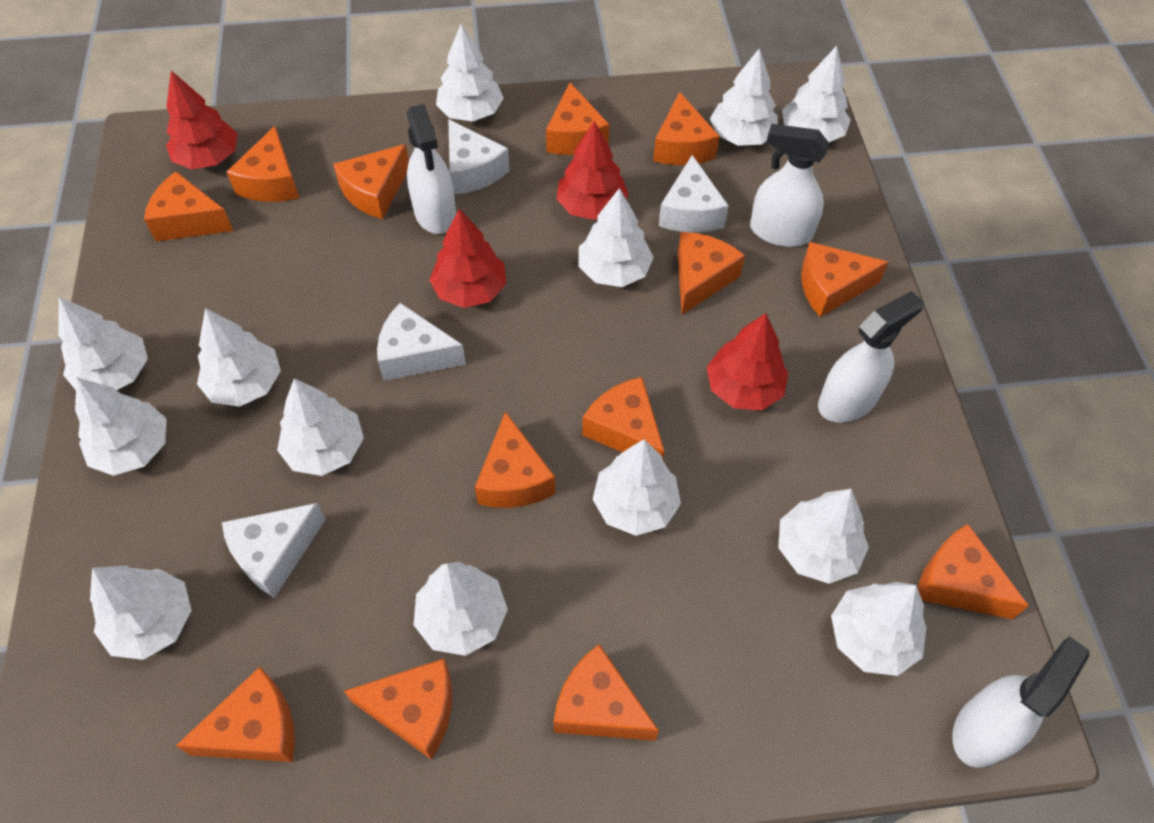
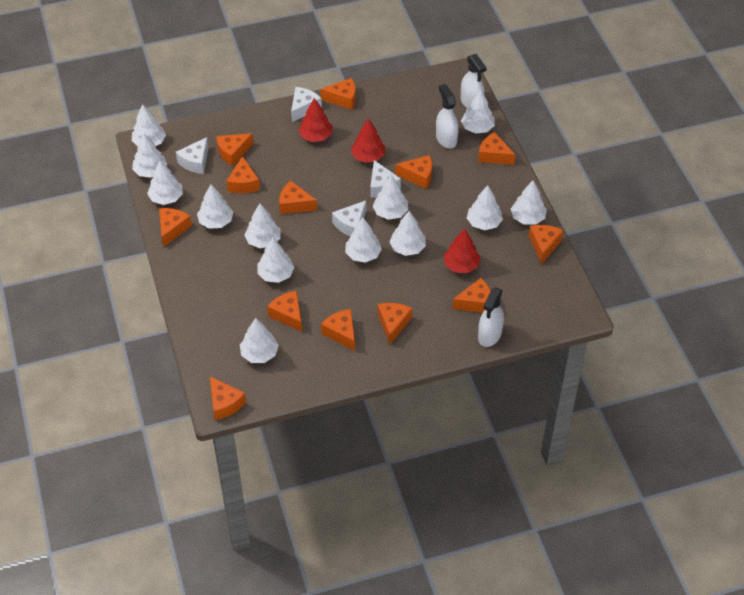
red tree: 4 -> 3
white spray bottle: 4 -> 3

